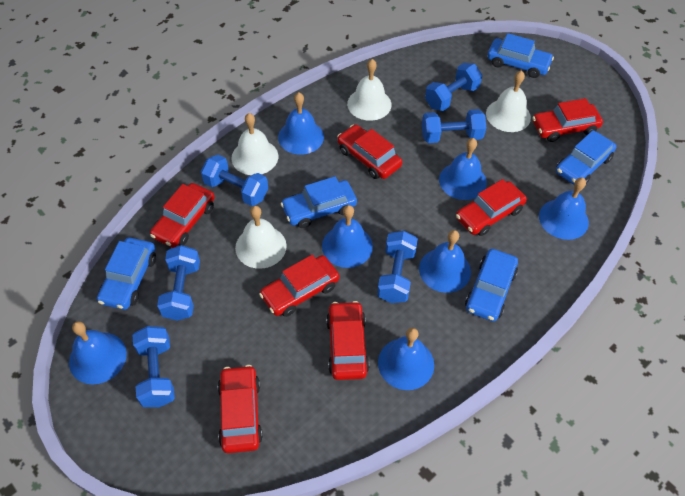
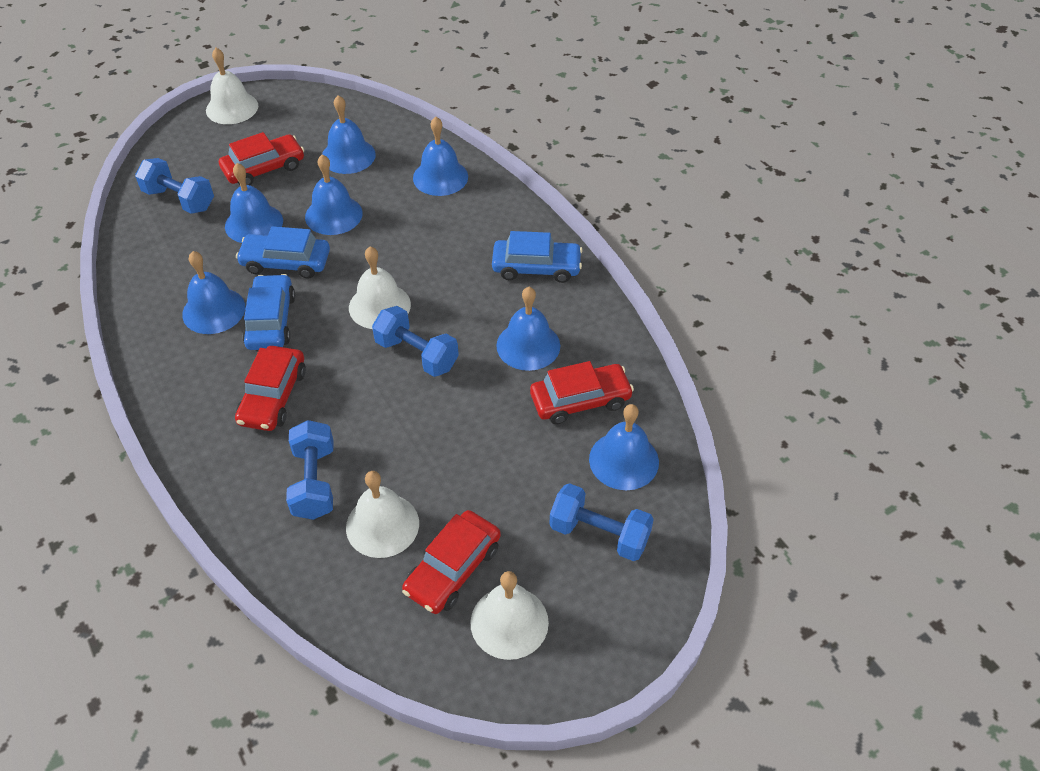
blue car: 5 -> 3
blue dumbbell: 6 -> 4
red car: 7 -> 4

